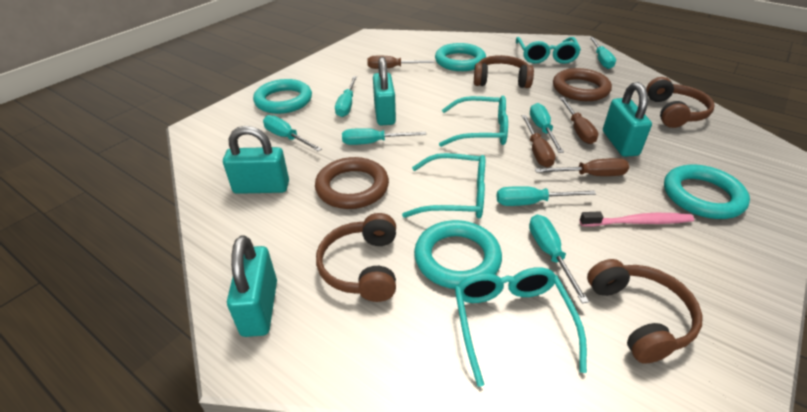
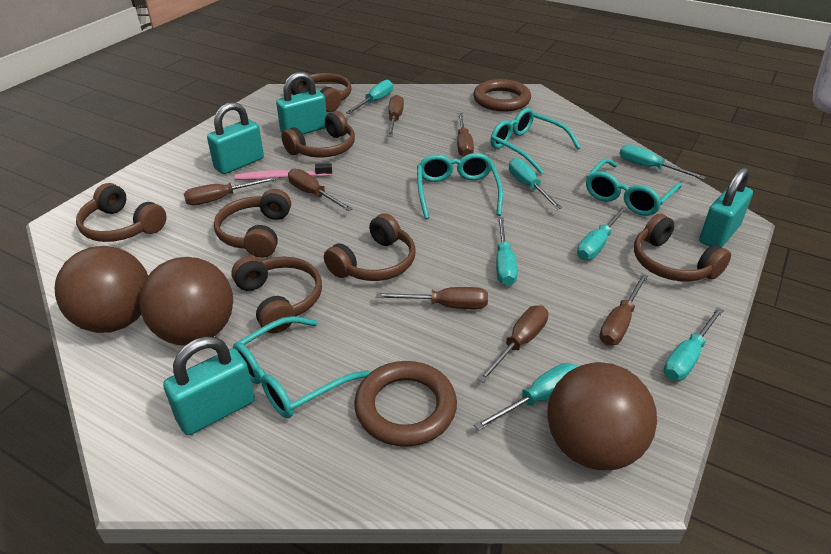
brown ball: 0 -> 3
brown headphones: 4 -> 7
brown screwdriver: 4 -> 7
turquoise ring: 4 -> 0

